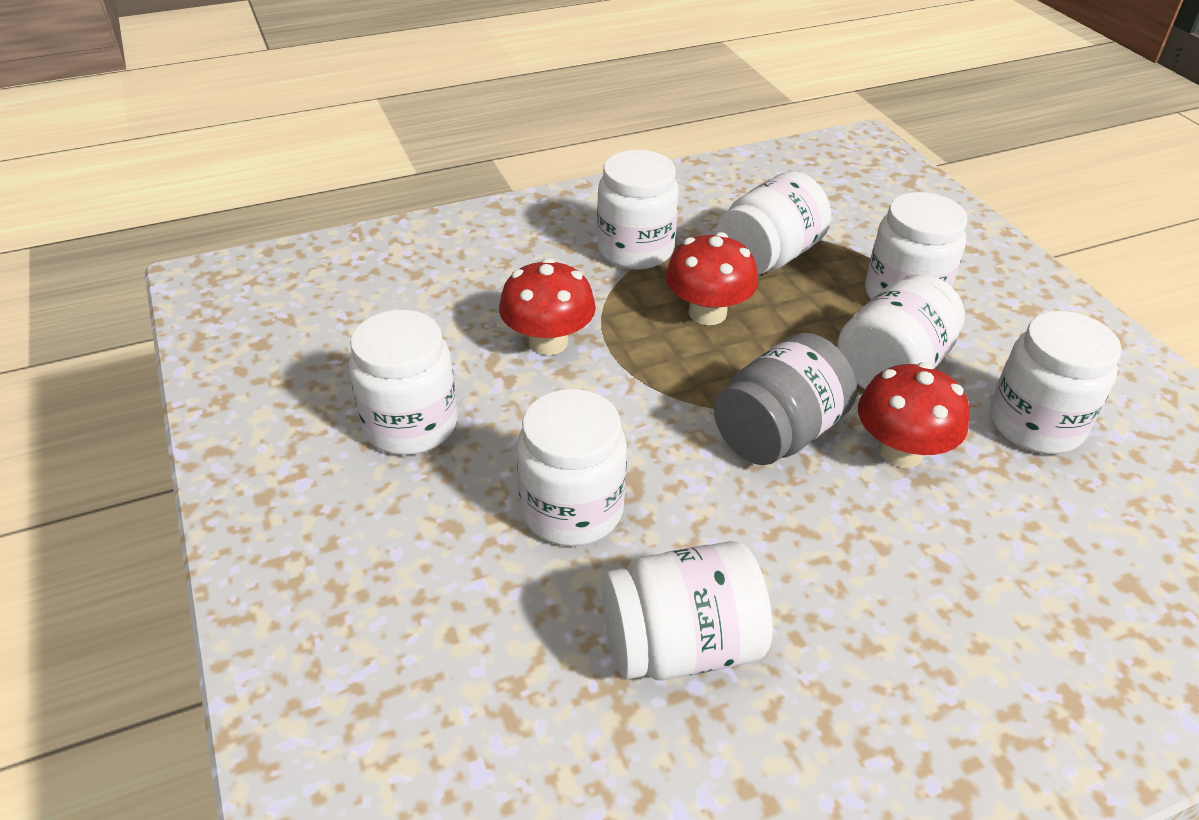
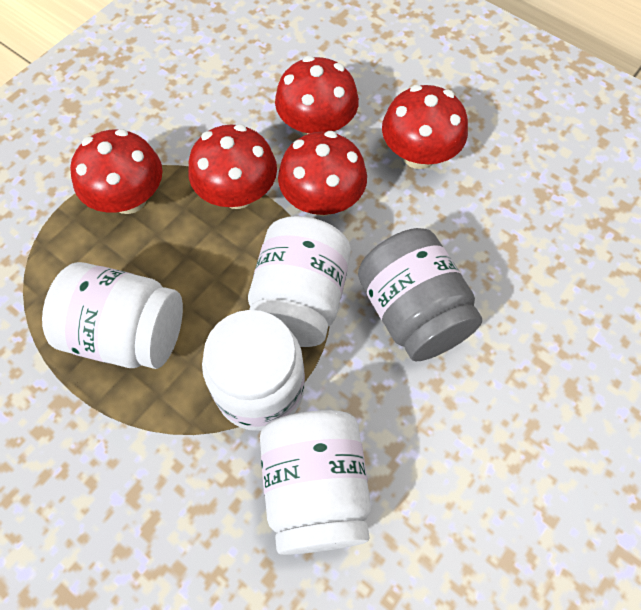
red mushroom: 3 -> 5
white jar: 8 -> 4

